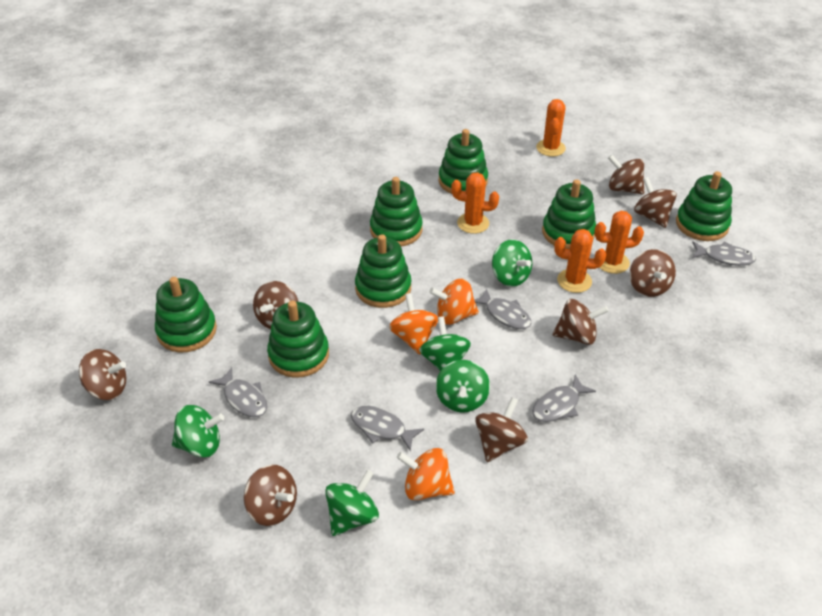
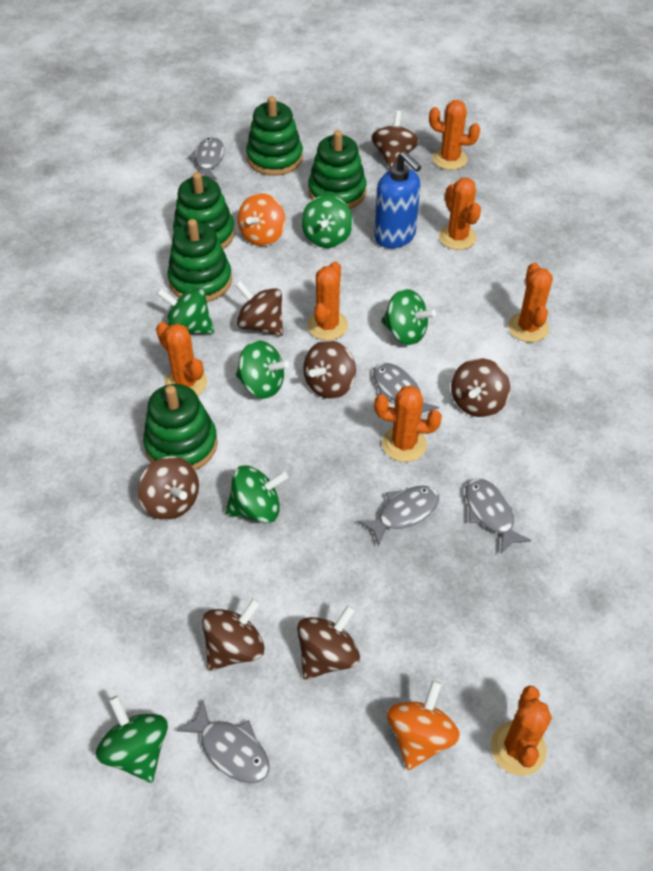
blue soap dispenser: 0 -> 1
brown spinning top: 8 -> 7
green spinning top: 5 -> 6
green stacking toy: 7 -> 5
orange cactus: 4 -> 7
orange spinning top: 3 -> 2

